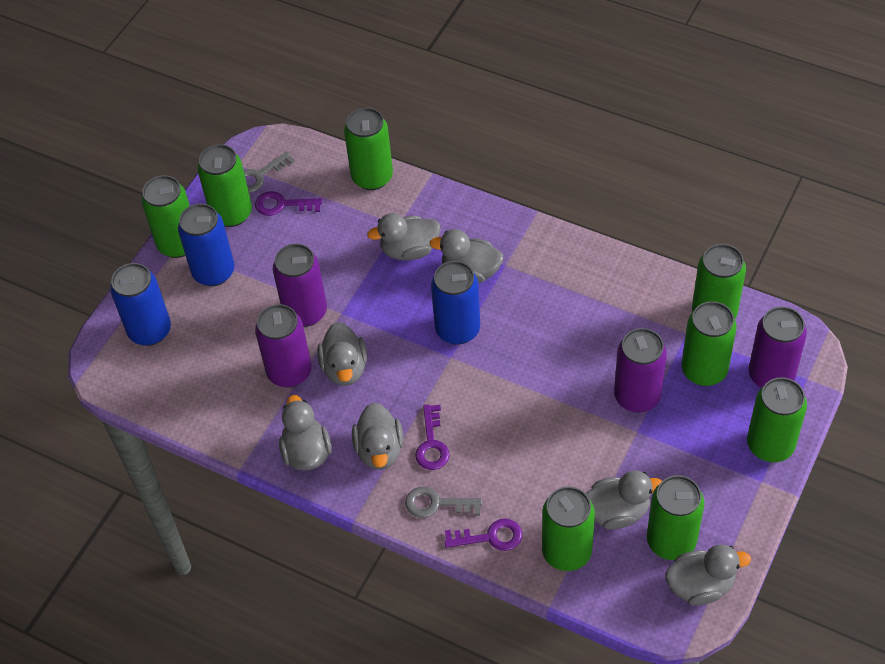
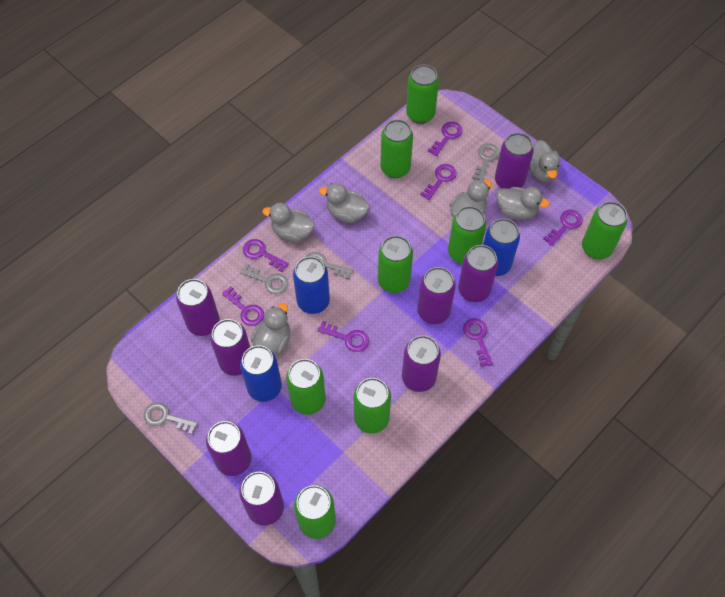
grey duck: 7 -> 6
grey key: 2 -> 4
purple can: 4 -> 8
purple key: 3 -> 7

